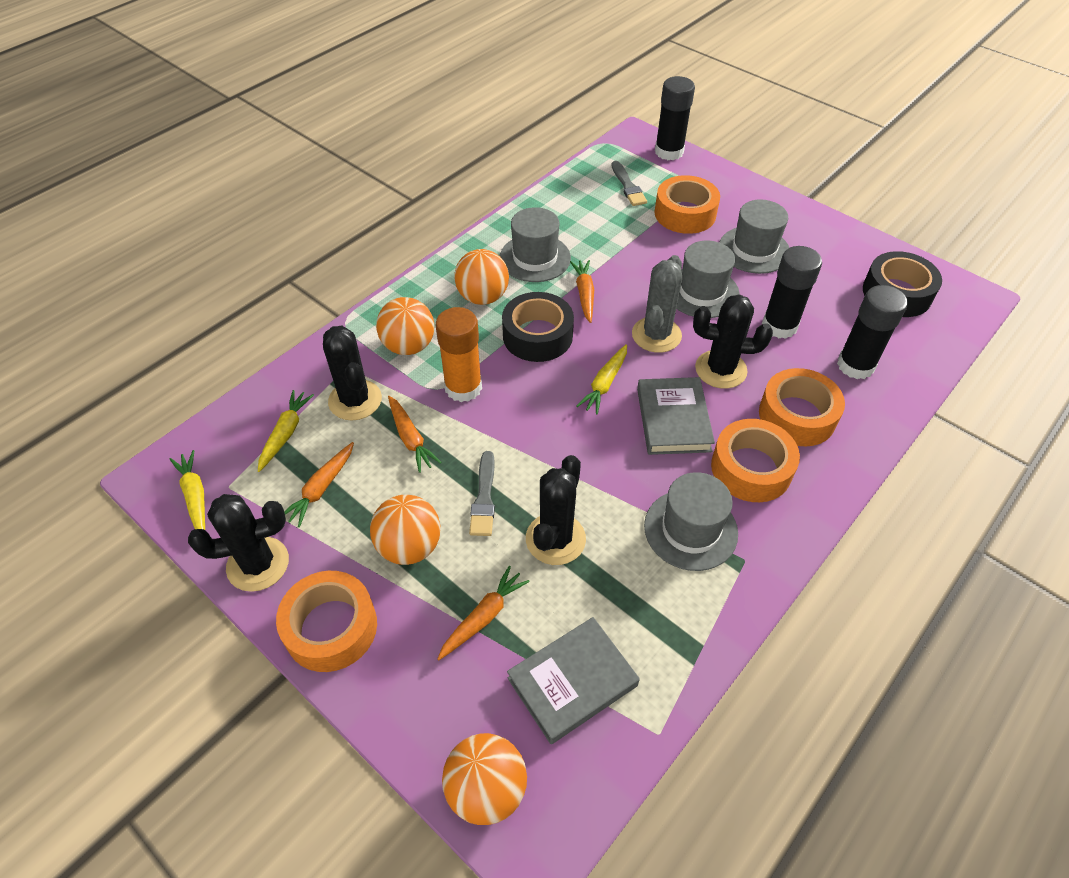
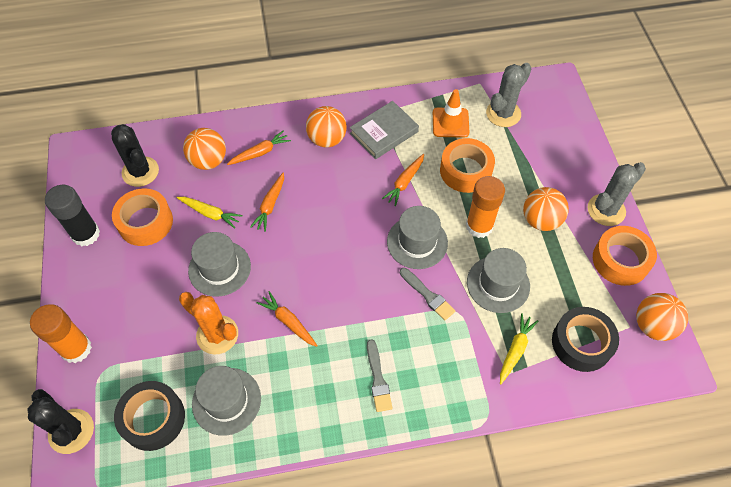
black cactus: 4 -> 2
black glue stick: 3 -> 1
grey book: 2 -> 1
grey cactus: 1 -> 2
orange cactus: 0 -> 1
orange glue stick: 1 -> 2
orange tape: 4 -> 3
orange traffic cone: 0 -> 1
yellow carrot: 3 -> 2

